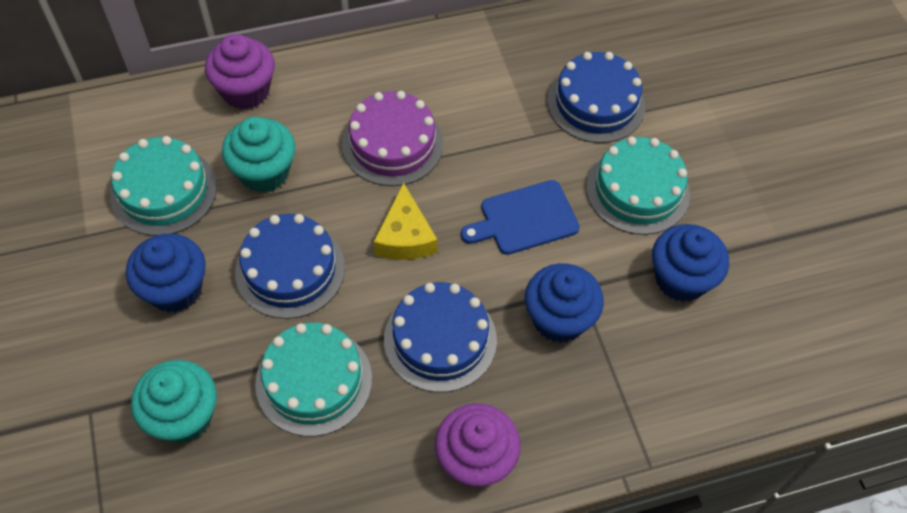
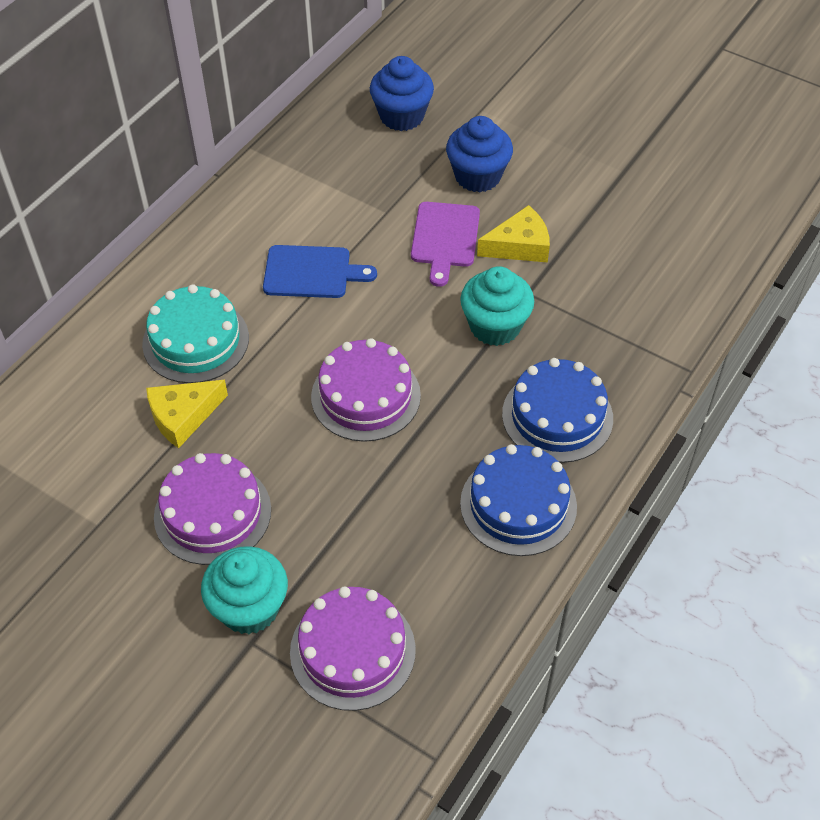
blue cake: 3 -> 2
blue cupcake: 3 -> 2
purple cake: 1 -> 3
purple cupcake: 2 -> 0
purple cutting board: 0 -> 1
turquoise cake: 3 -> 1
yellow cheese: 1 -> 2

